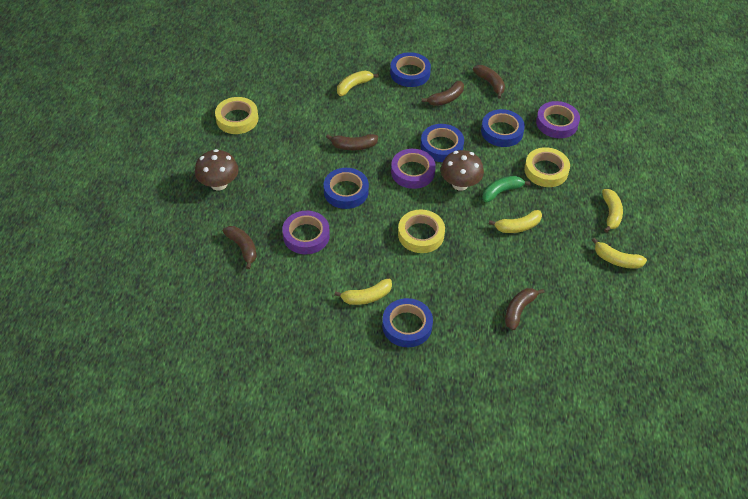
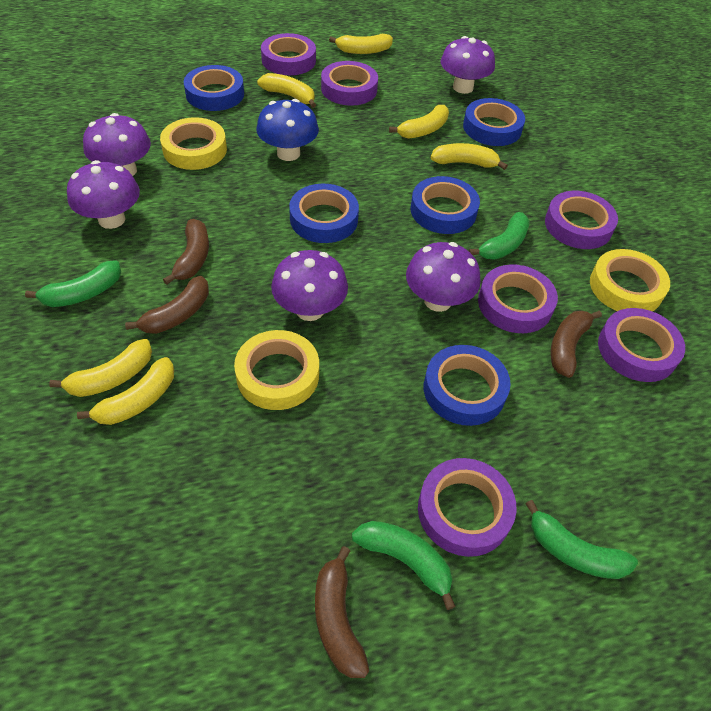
blue mushroom: 0 -> 1
brown banana: 5 -> 4
brown mushroom: 2 -> 0
green banana: 1 -> 4
purple mushroom: 0 -> 5
purple tape: 3 -> 6
yellow banana: 5 -> 6

